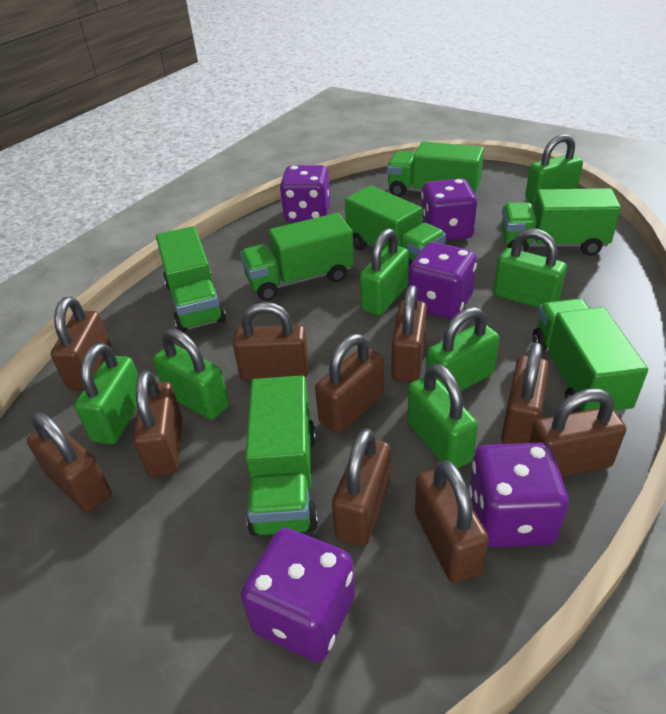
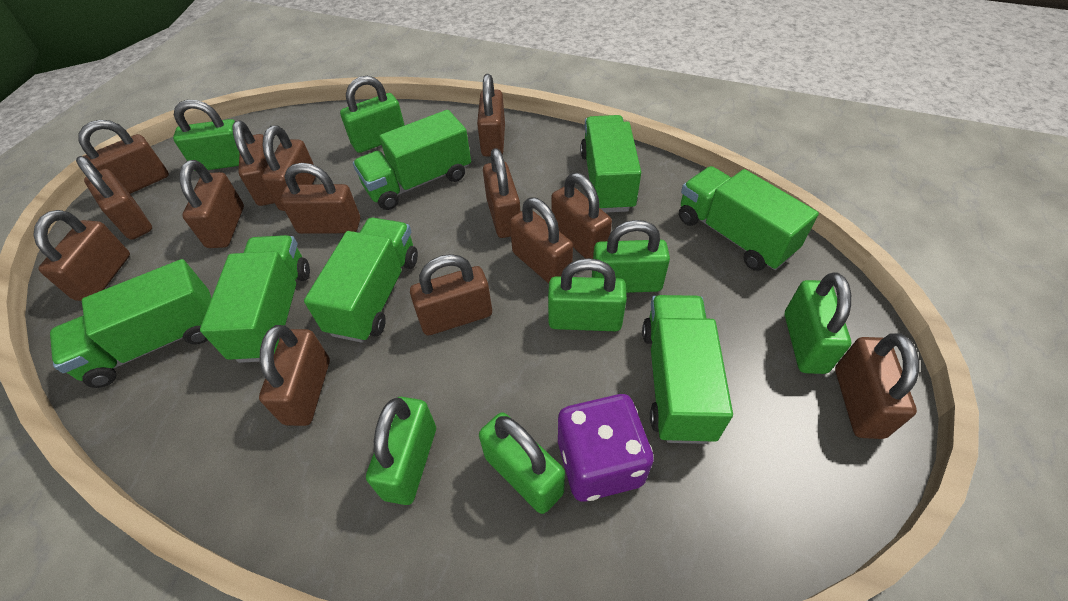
brown padlock: 10 -> 14
purple dice: 5 -> 1

